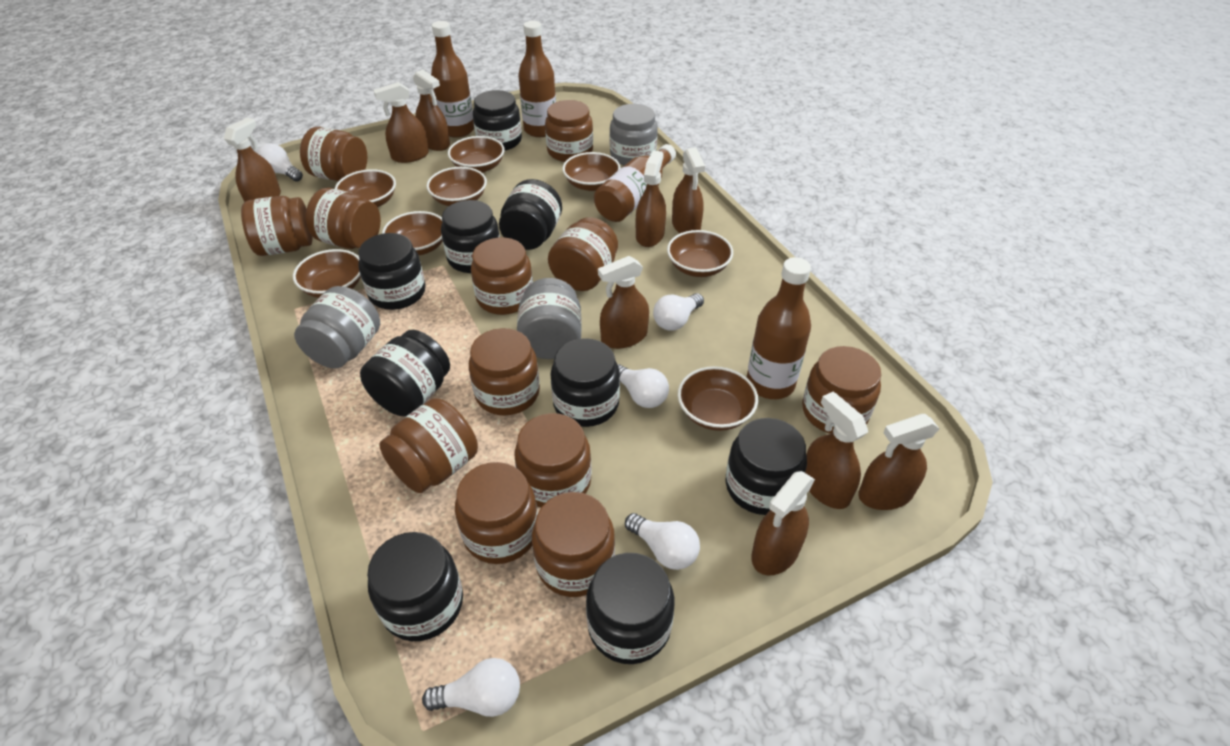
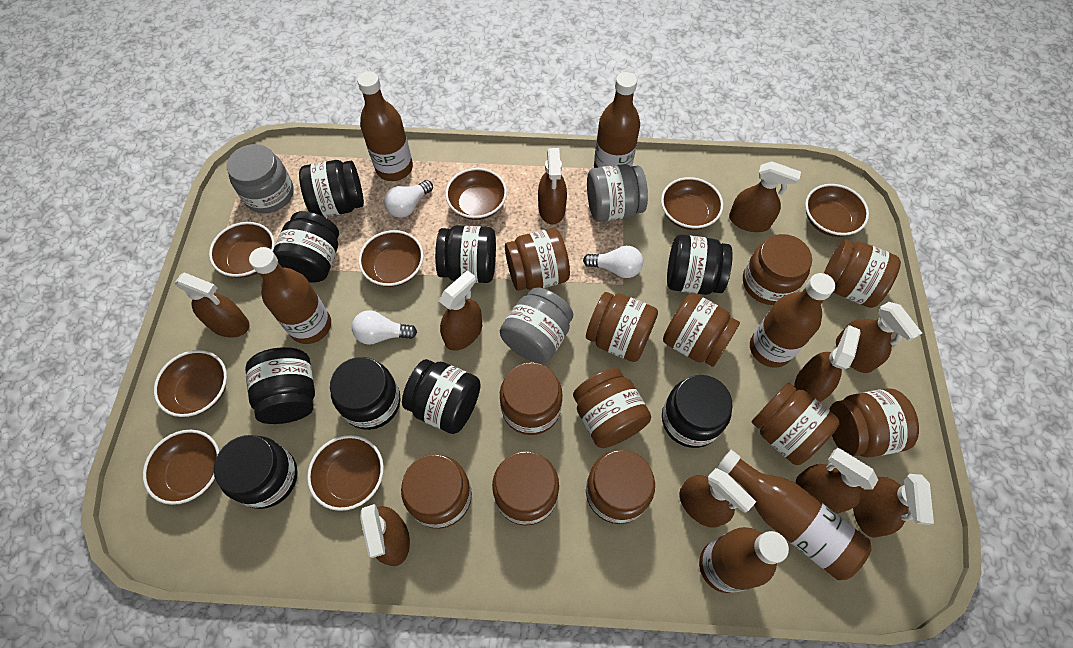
brown bottle: 4 -> 6
brown spray bottle: 9 -> 10
white light bulb: 5 -> 3

